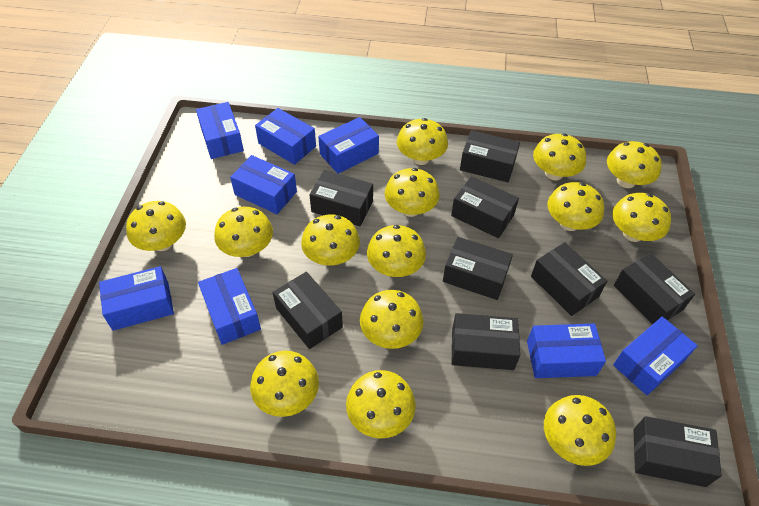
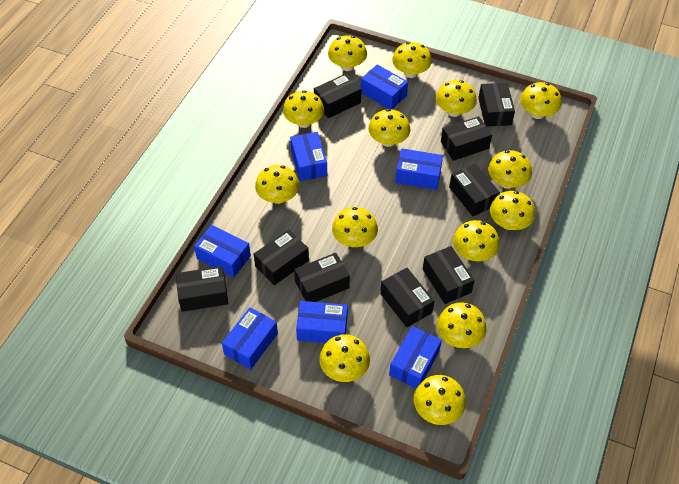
blue box: 8 -> 7

